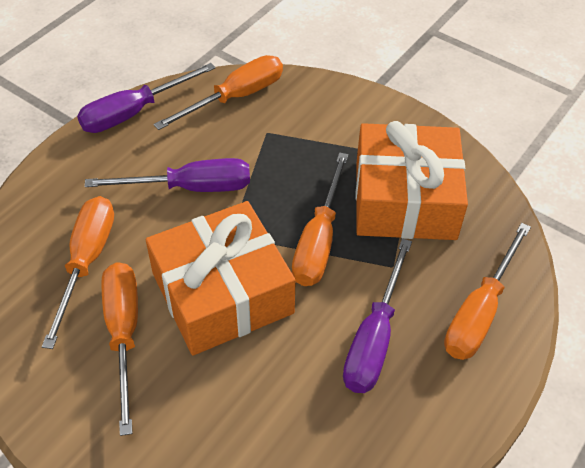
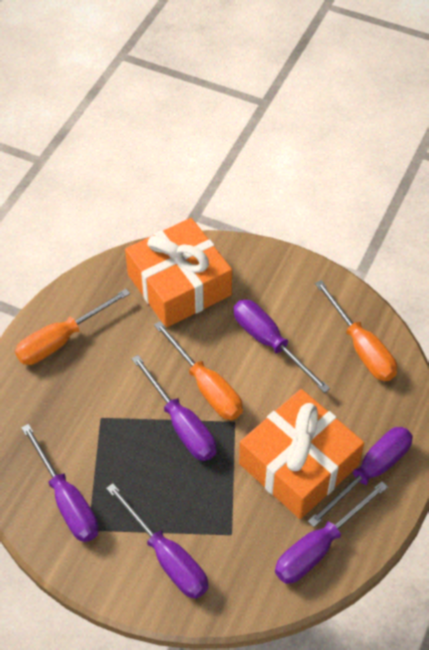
orange screwdriver: 5 -> 3
purple screwdriver: 3 -> 6

